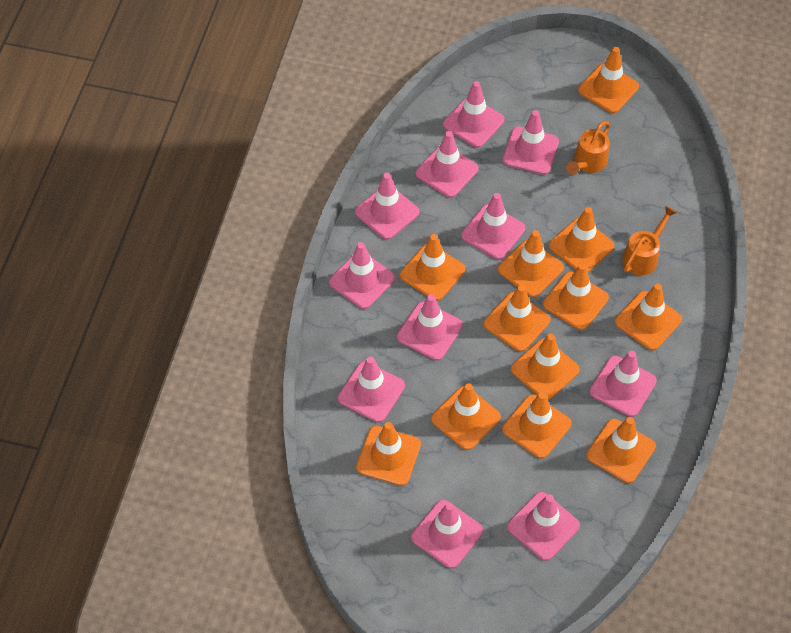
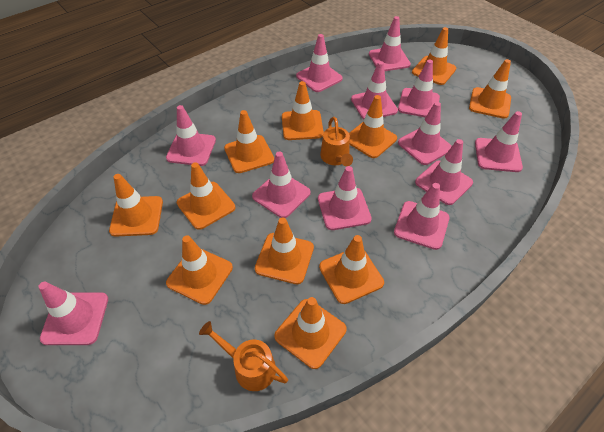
orange traffic cone: 12 -> 11
pink traffic cone: 11 -> 12

